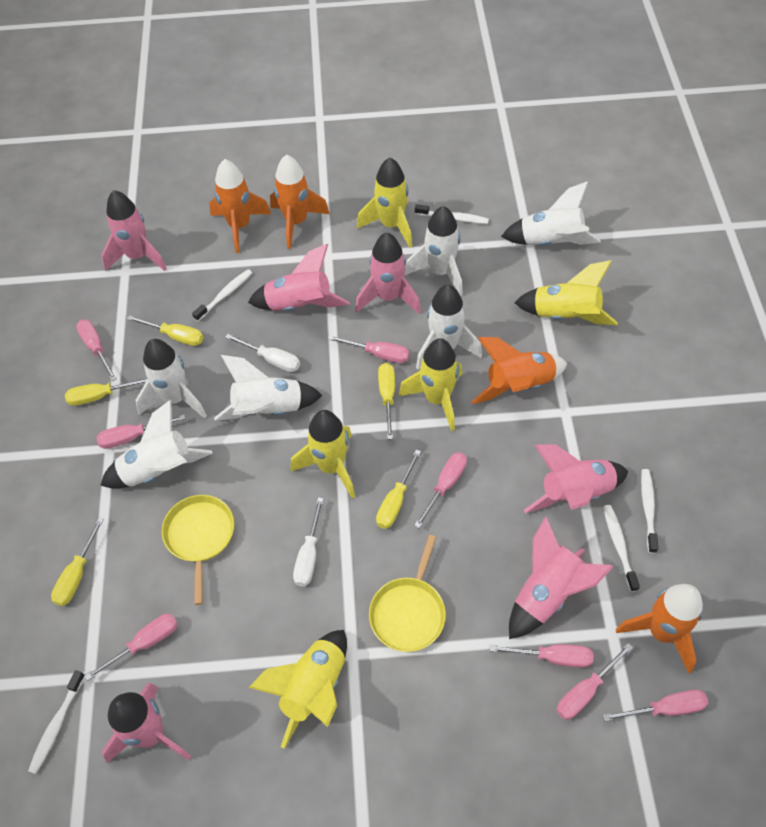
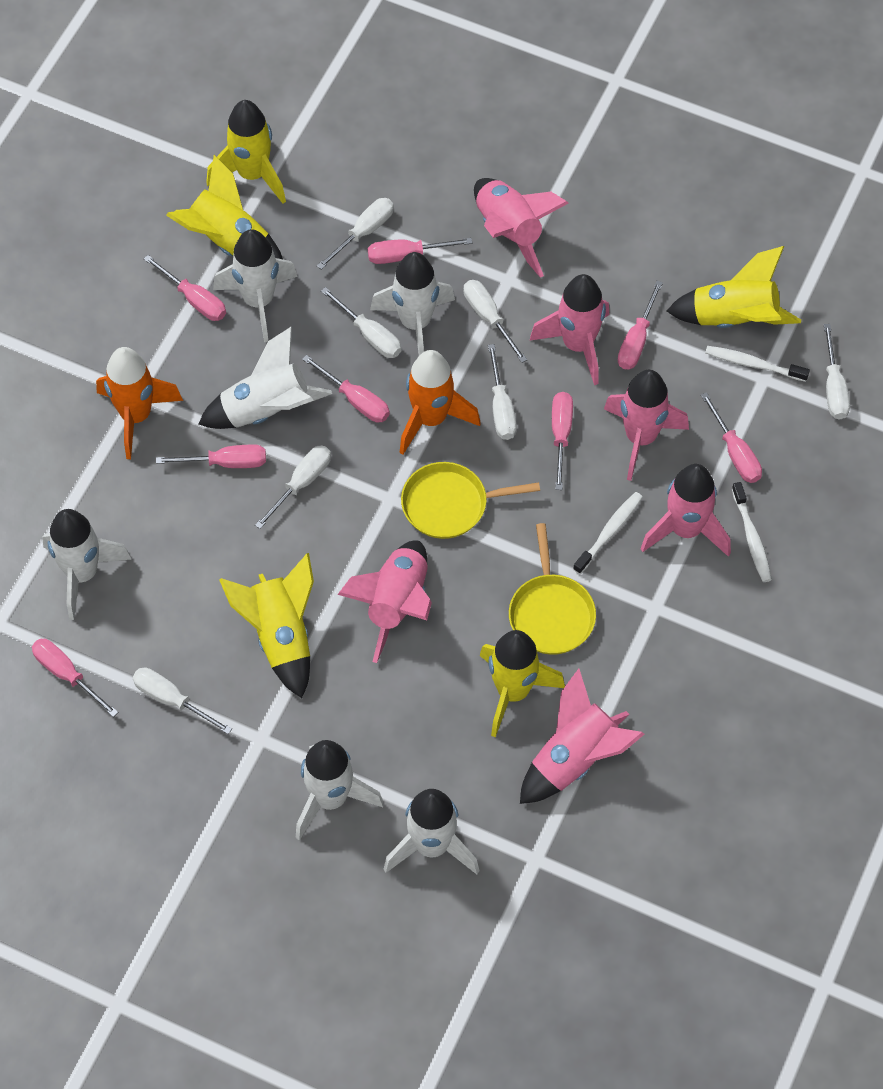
orange rocket: 4 -> 2
white screwdriver: 2 -> 7
white toothbrush: 5 -> 3
yellow screwdriver: 5 -> 0

